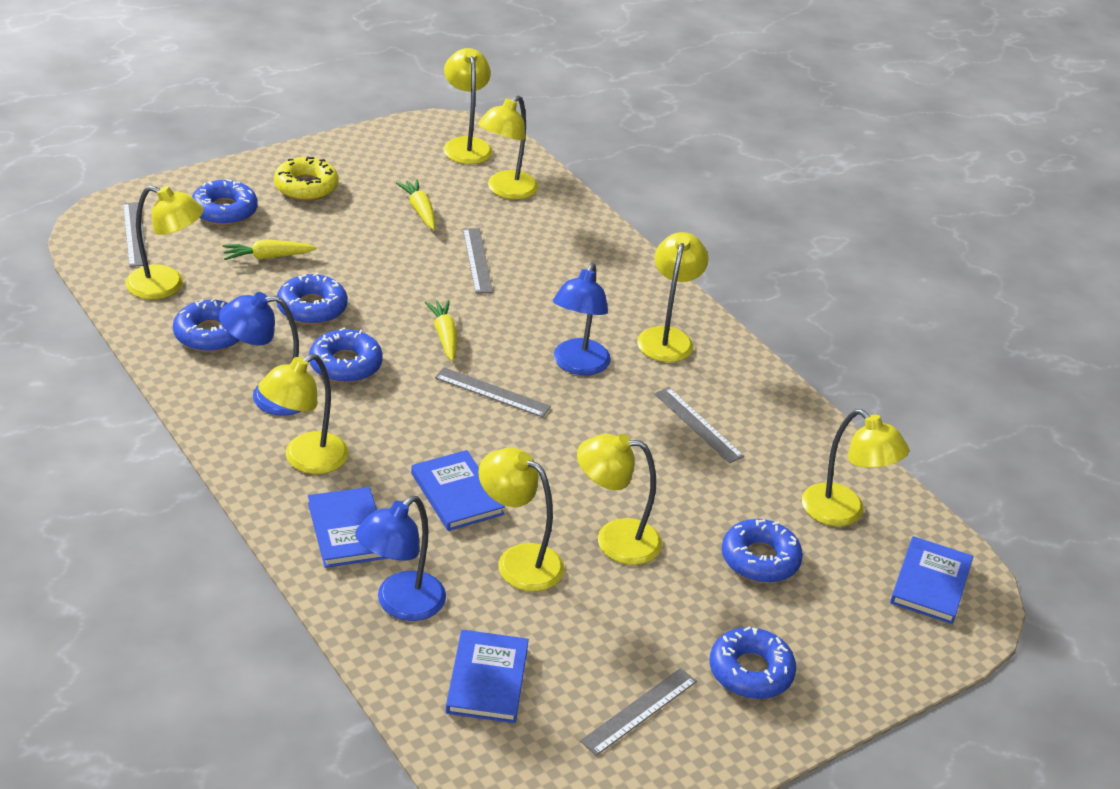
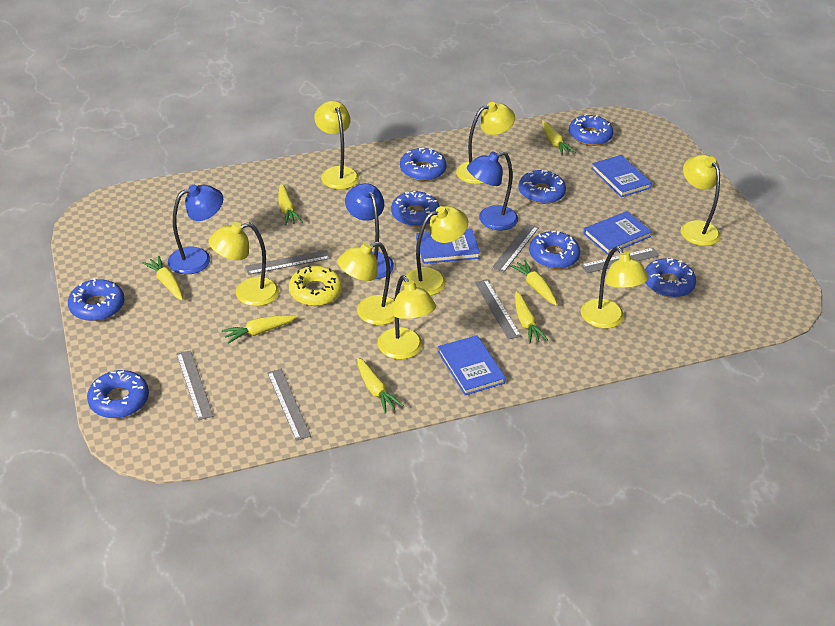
blue donut: 6 -> 8
grey ruler: 5 -> 6
yellow carrot: 3 -> 7

